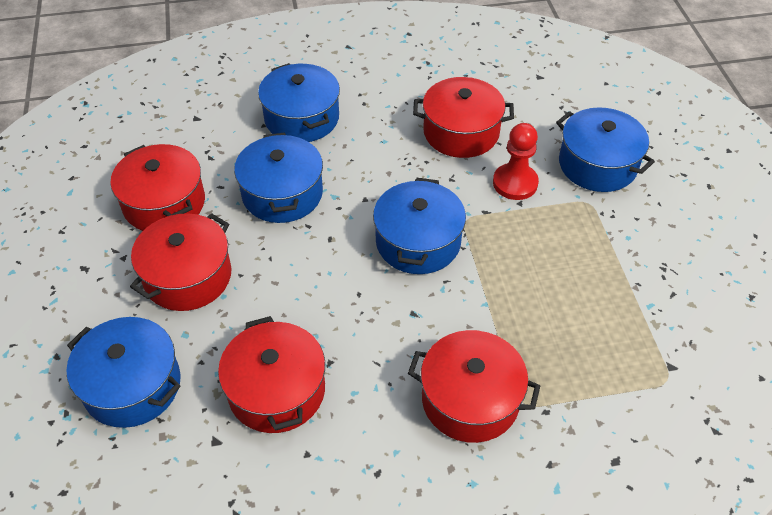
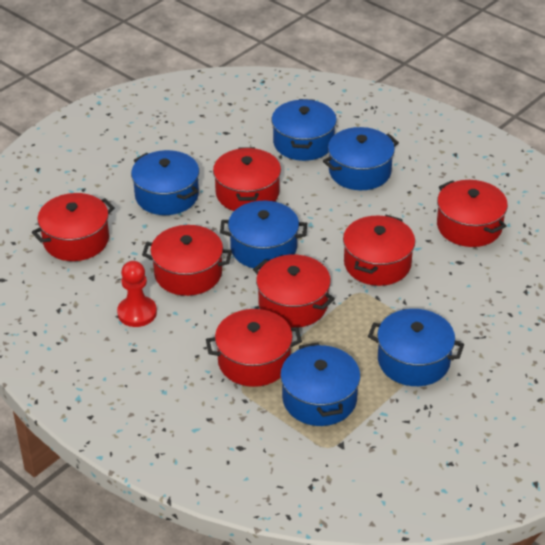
blue pot: 5 -> 6
red pot: 5 -> 7

